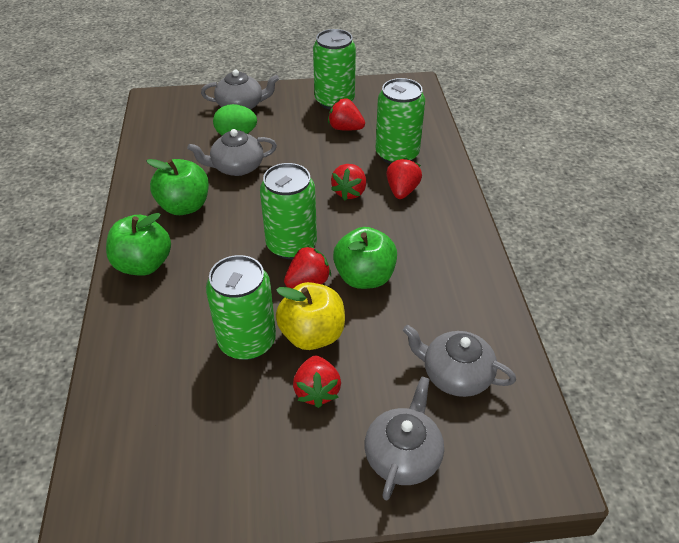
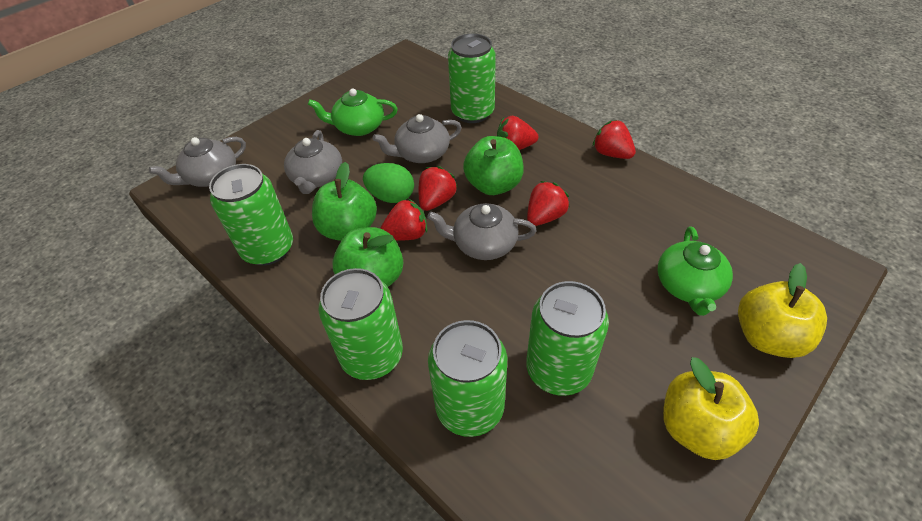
green can: 4 -> 5
green teapot: 0 -> 2
yellow apple: 1 -> 2

